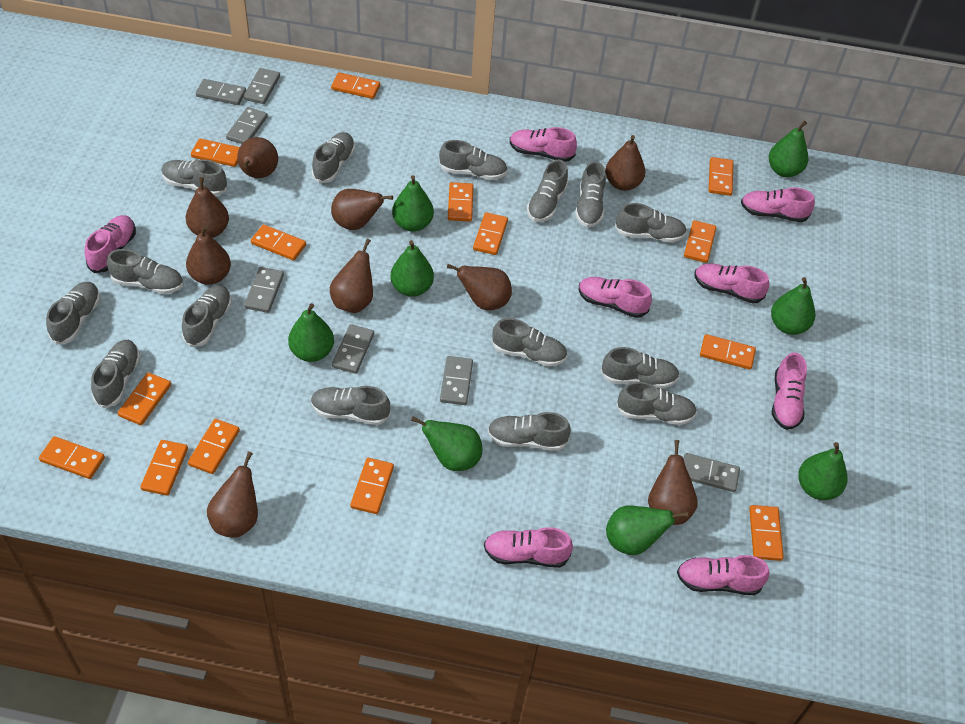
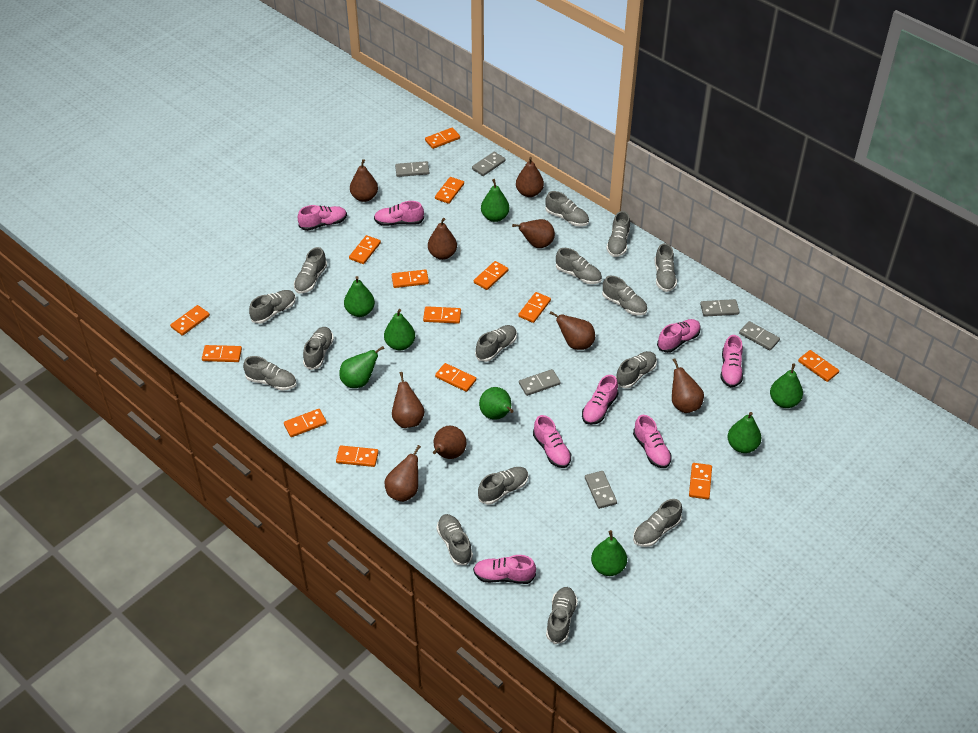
grey domino: 7 -> 6

